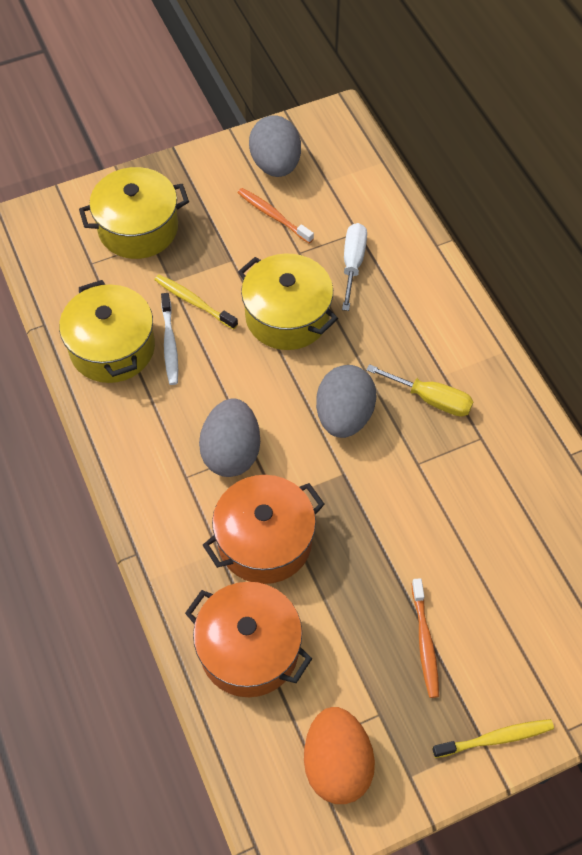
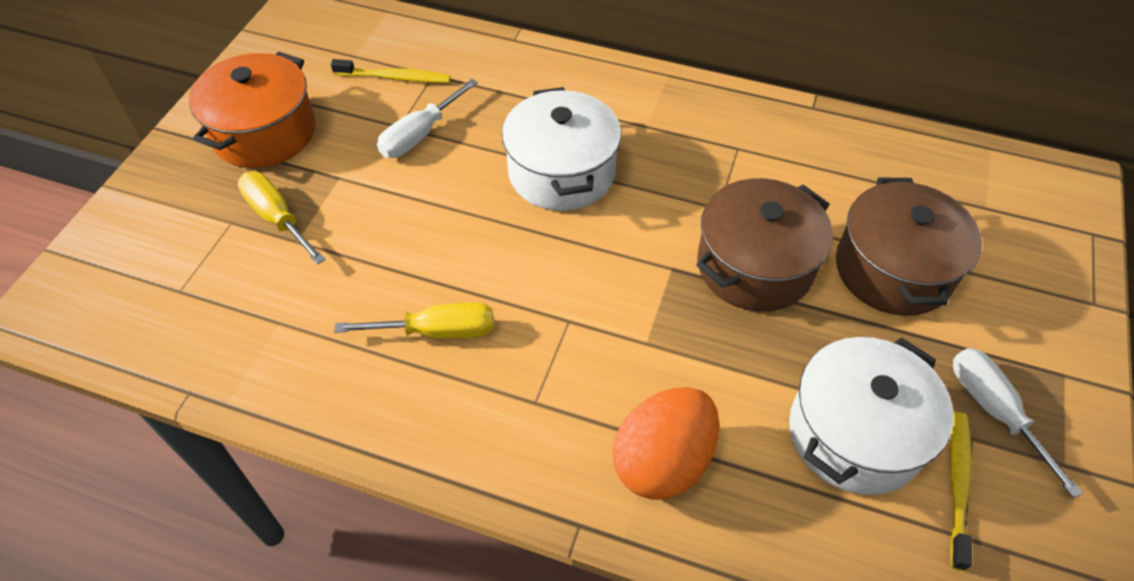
brown pot: 0 -> 2
grey egg: 3 -> 0
orange pot: 2 -> 1
orange toothbrush: 2 -> 0
white pot: 0 -> 2
white screwdriver: 1 -> 2
white toothbrush: 1 -> 0
yellow pot: 3 -> 0
yellow screwdriver: 1 -> 2

